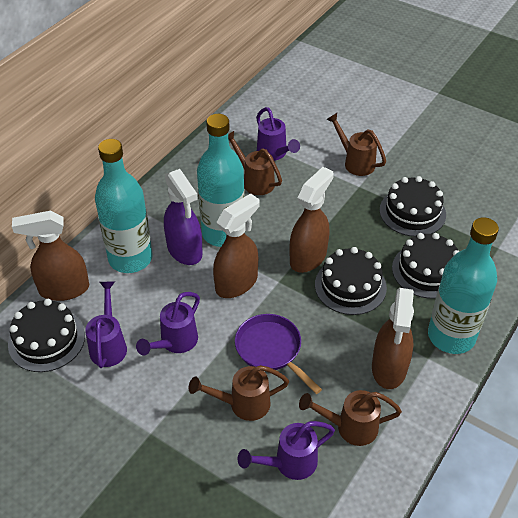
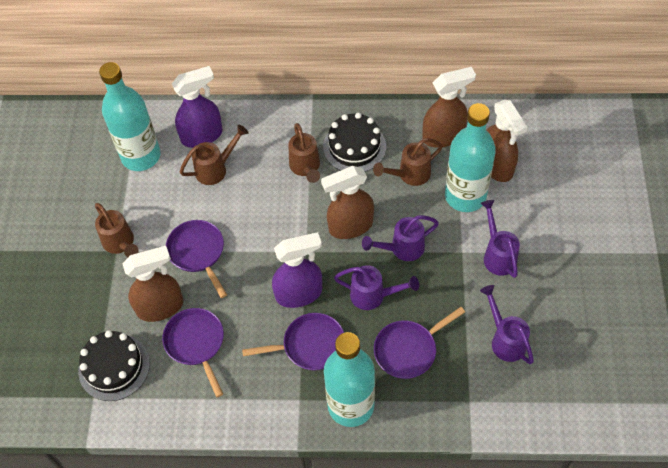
black cake: 4 -> 2
purple pan: 1 -> 4
purple spray bottle: 1 -> 2

